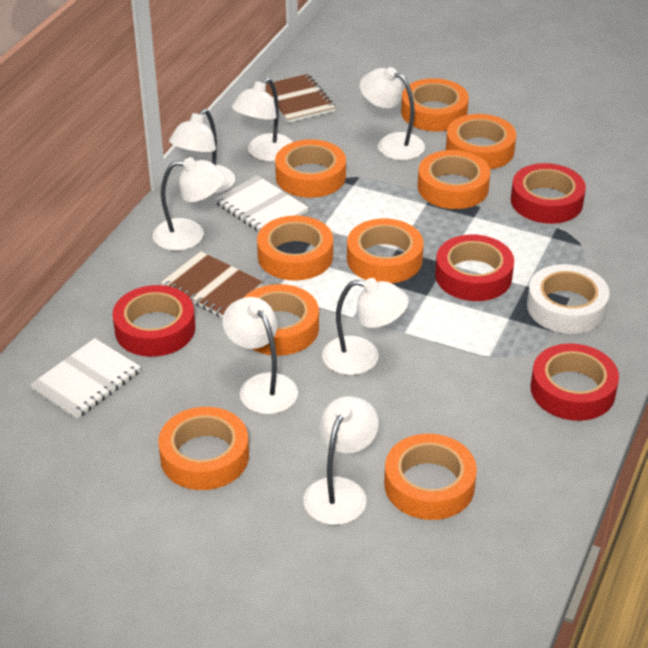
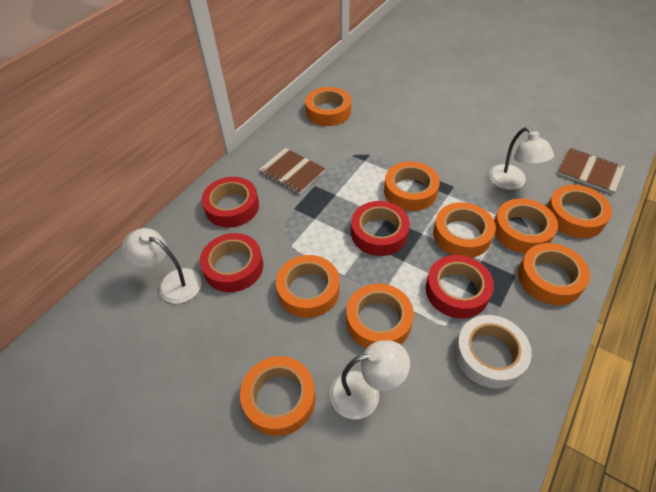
white lamp: 7 -> 3
white notebook: 2 -> 0

